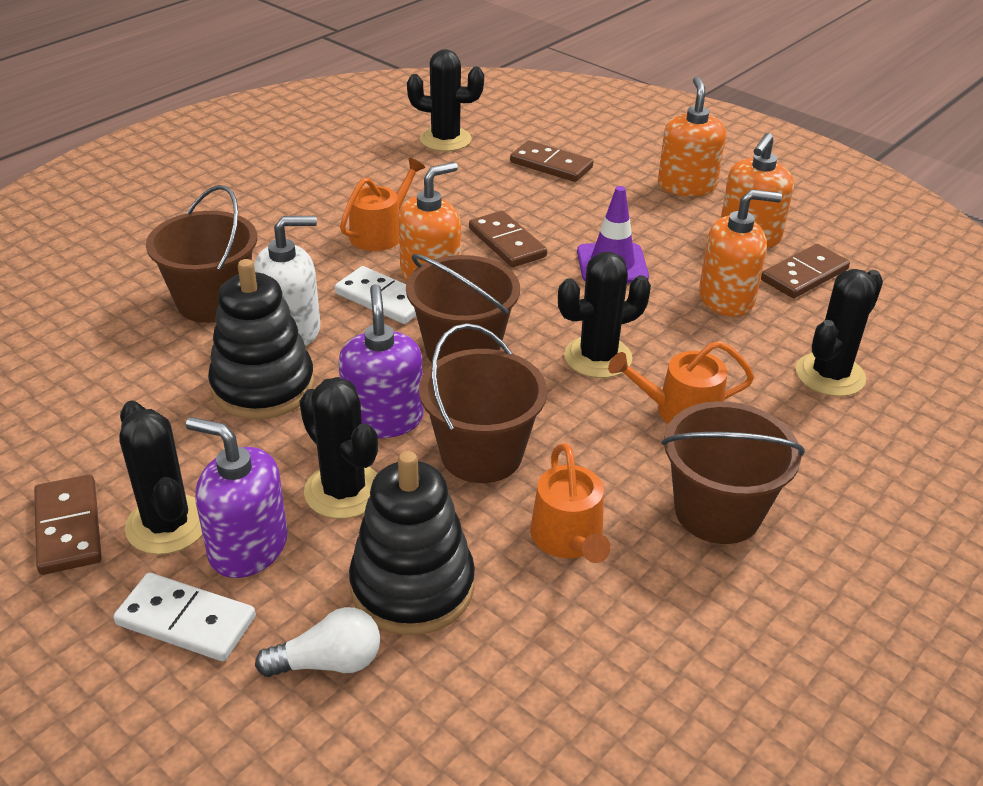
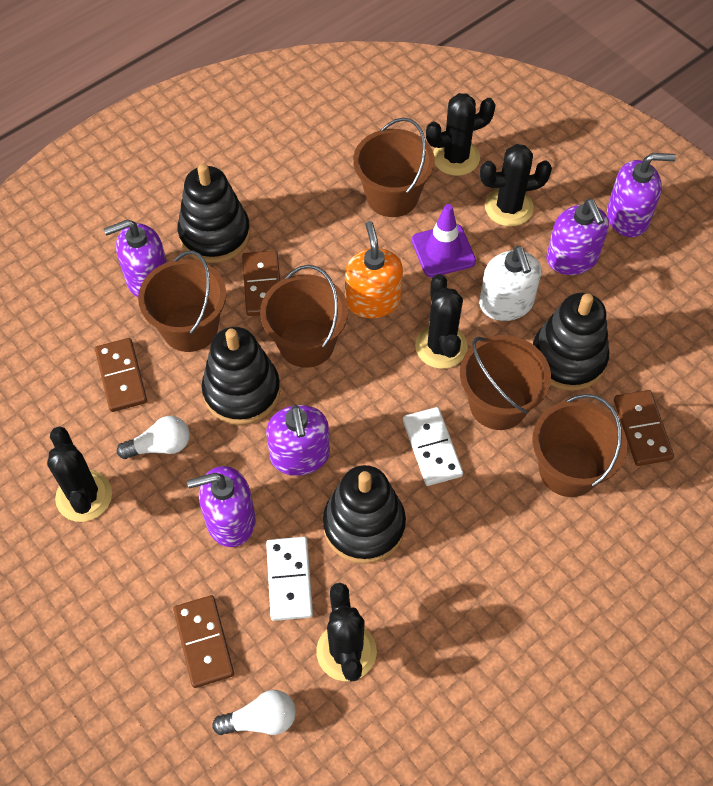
black stacking toy: 2 -> 4
brown bucket: 4 -> 5
orange soap dispenser: 4 -> 1
orange watering can: 3 -> 0
purple soap dispenser: 2 -> 5
white light bulb: 1 -> 2

